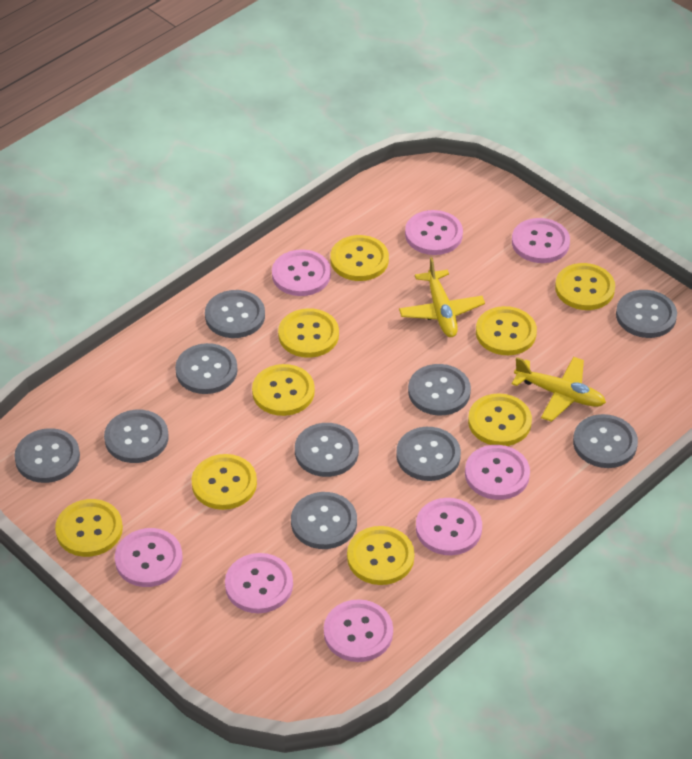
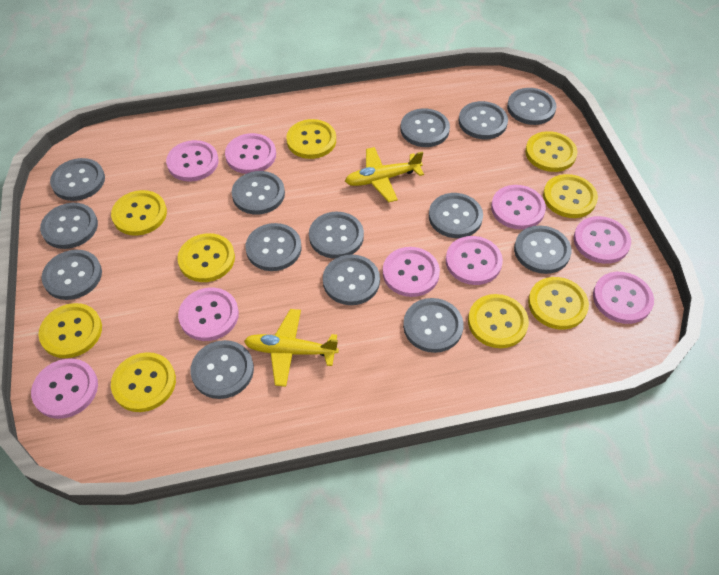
grey button: 10 -> 14
pink button: 8 -> 9

